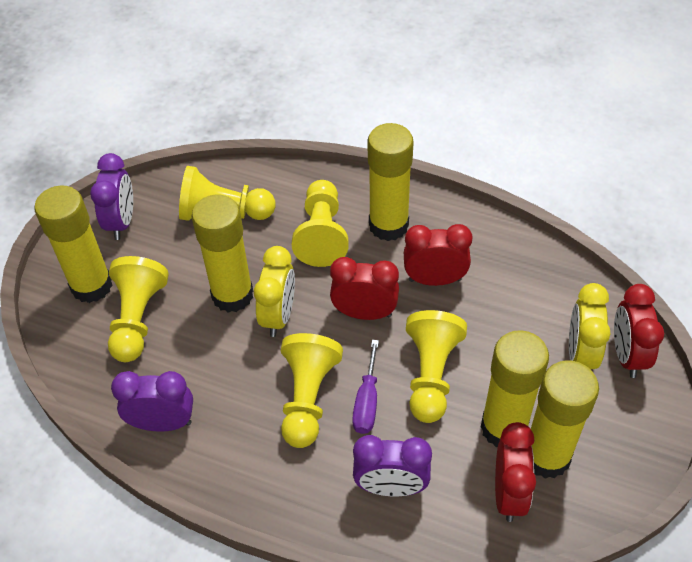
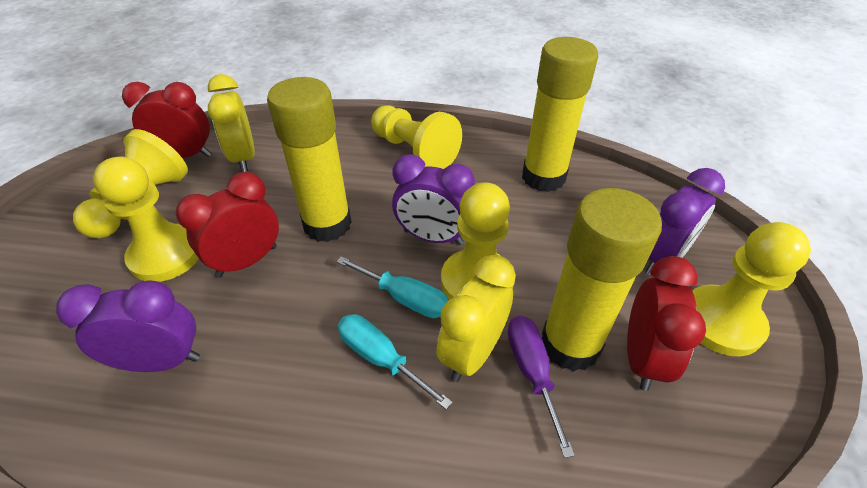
red clock: 4 -> 3
turquoise screwdriver: 0 -> 2
yellow glue stick: 5 -> 3

